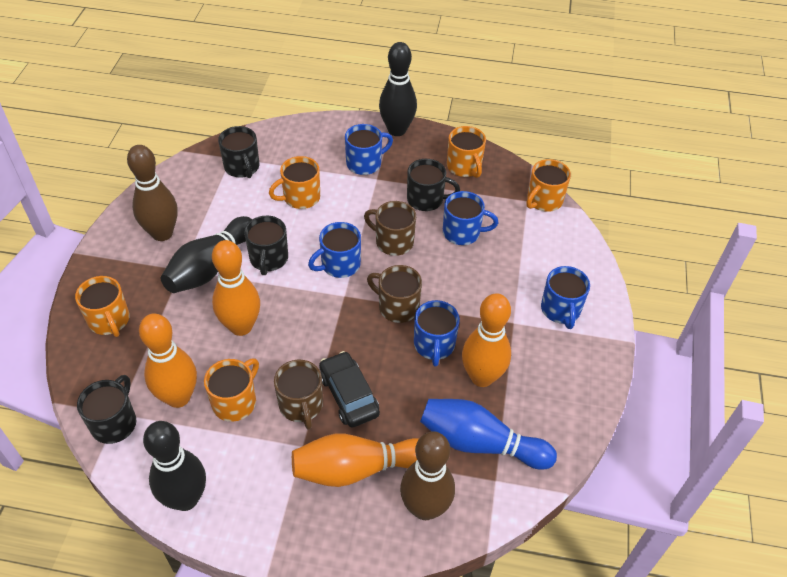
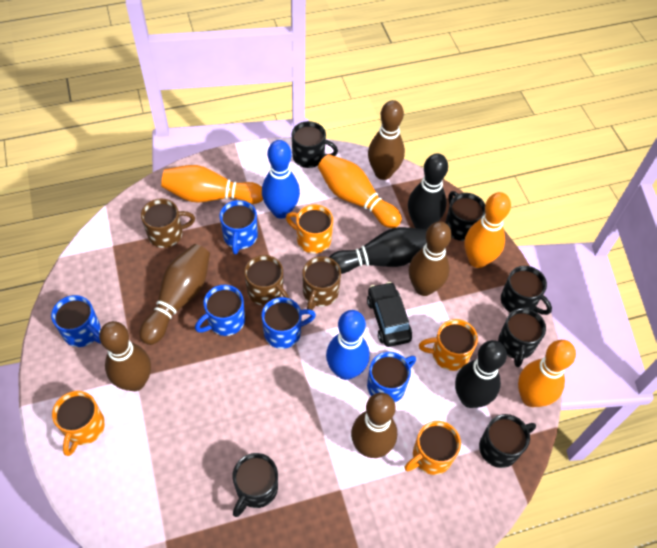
black mug: 4 -> 6
blue bowling pin: 1 -> 2
brown bowling pin: 2 -> 5
orange mug: 5 -> 4

